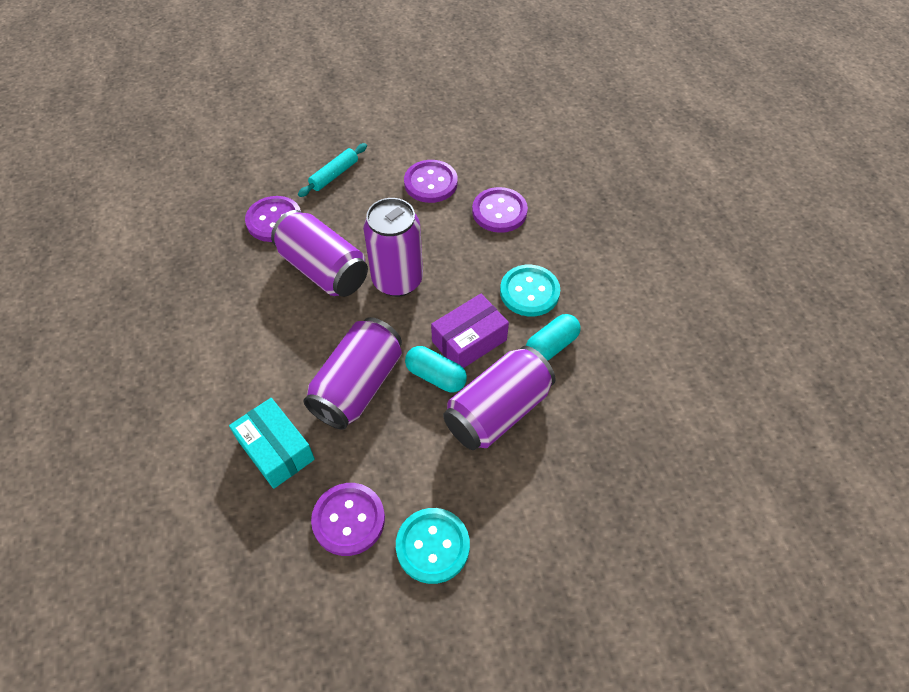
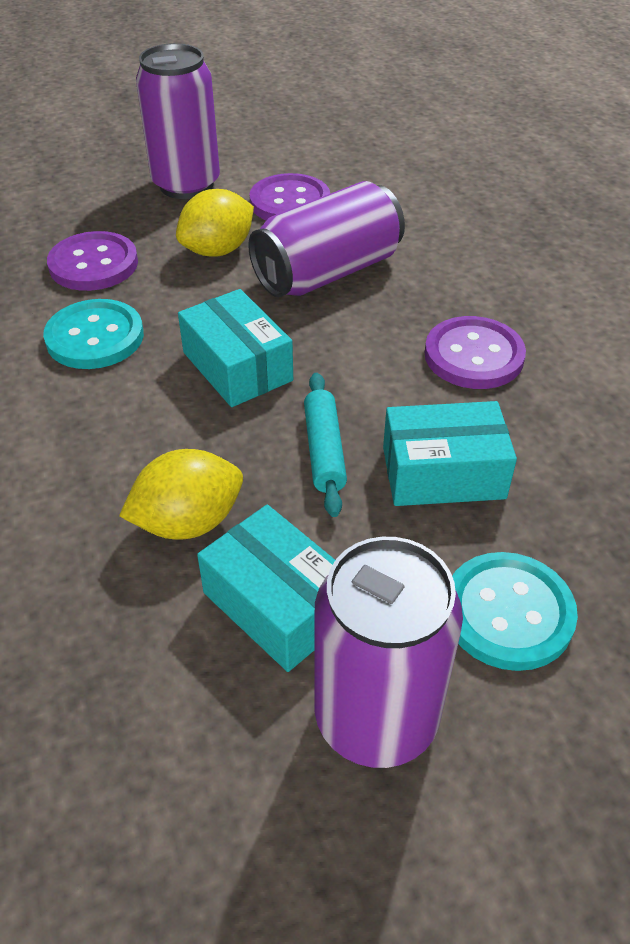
purple box: 1 -> 0
purple button: 4 -> 3
purple can: 4 -> 3
turquoise box: 1 -> 3
turquoise capsule: 2 -> 0
yellow lemon: 0 -> 2

